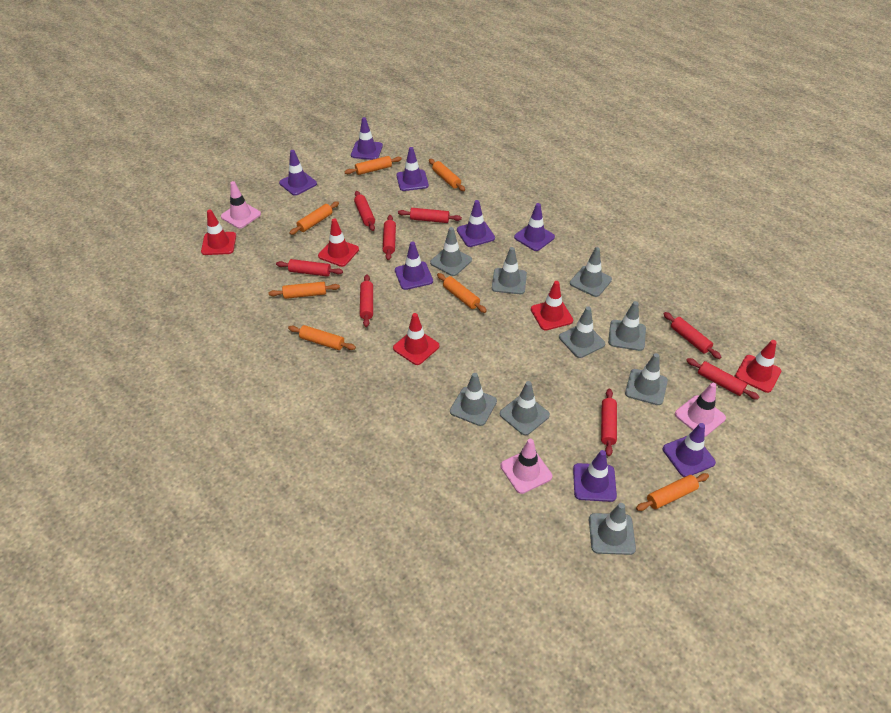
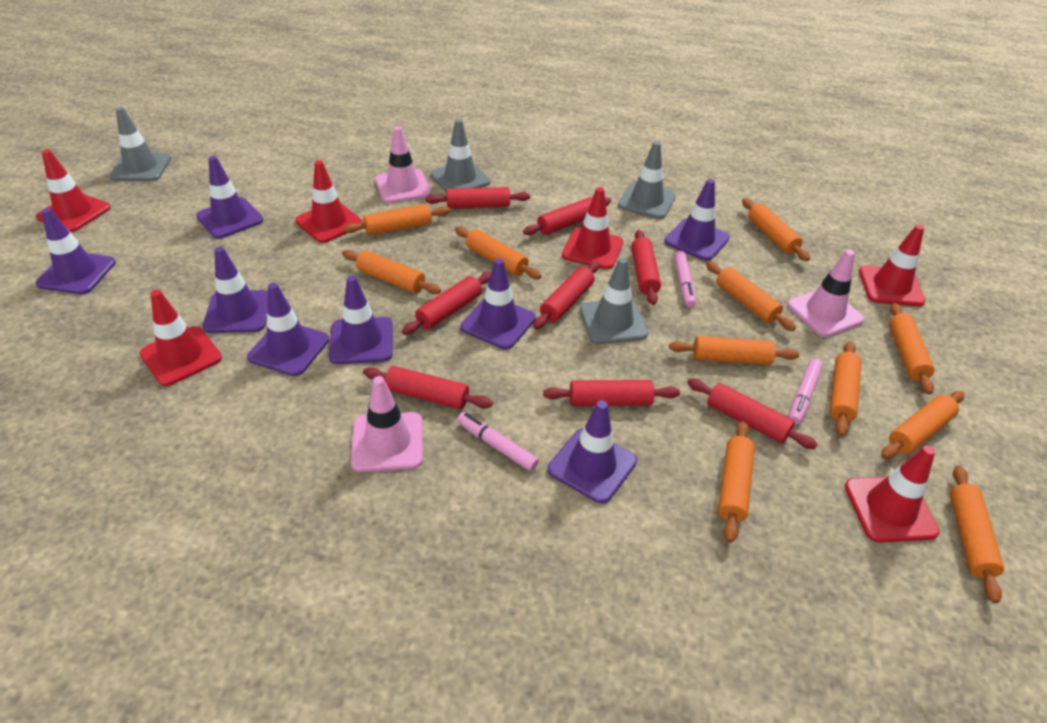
grey traffic cone: 9 -> 4
orange rolling pin: 7 -> 11
pink marker: 0 -> 3
red traffic cone: 5 -> 6

